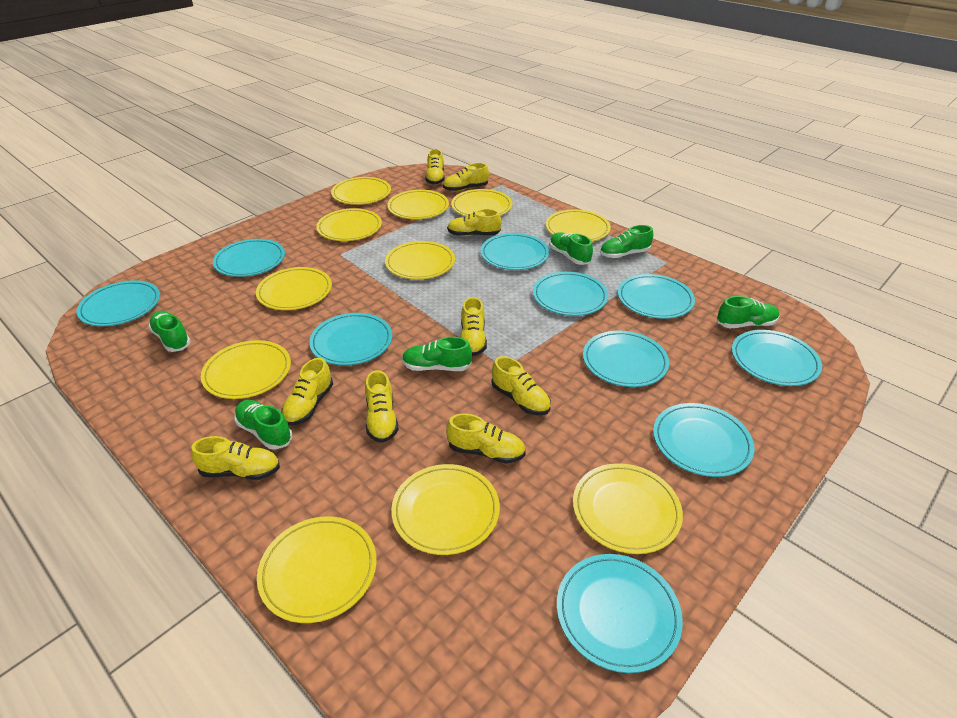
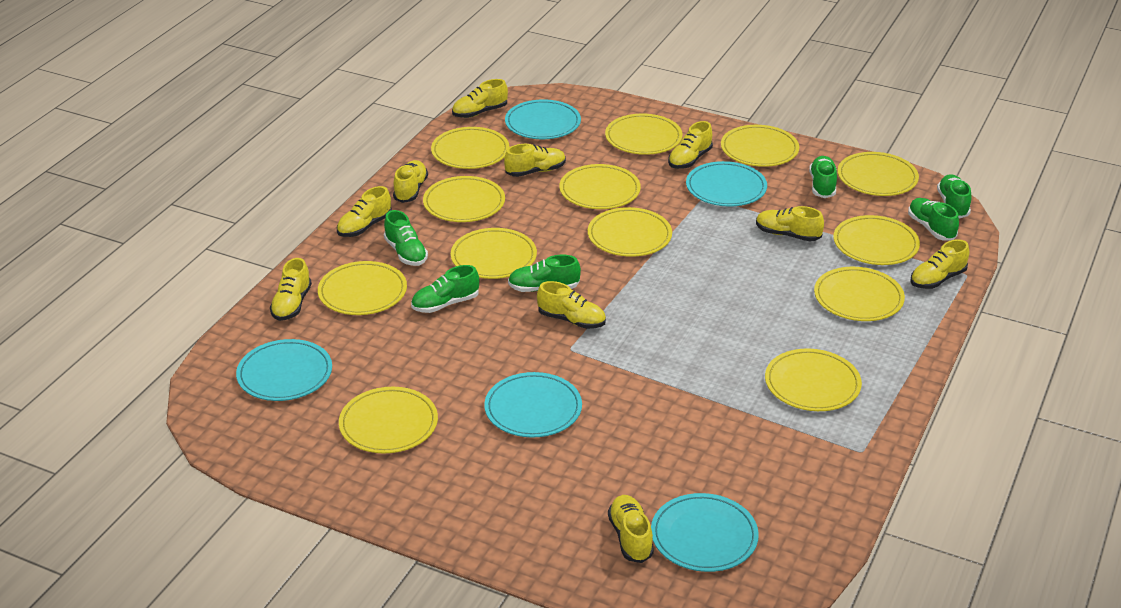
turquoise plate: 10 -> 5
yellow plate: 11 -> 13
yellow shoe: 9 -> 10

